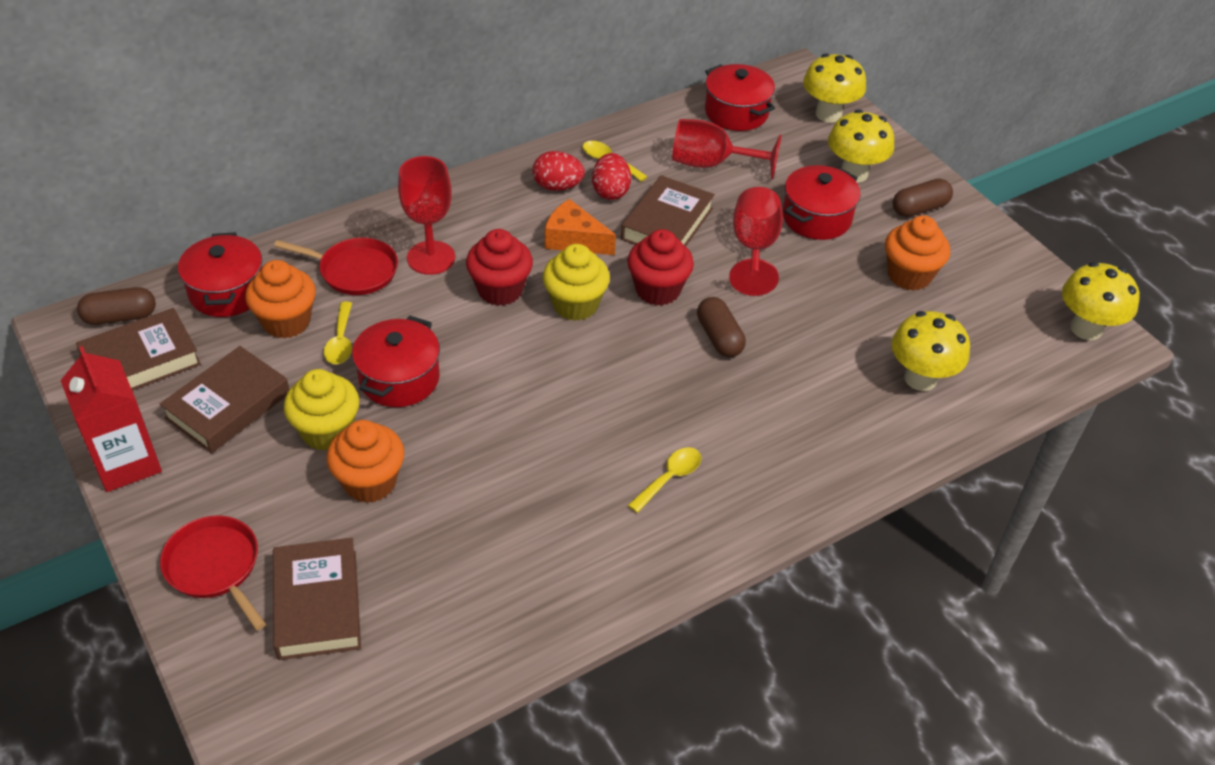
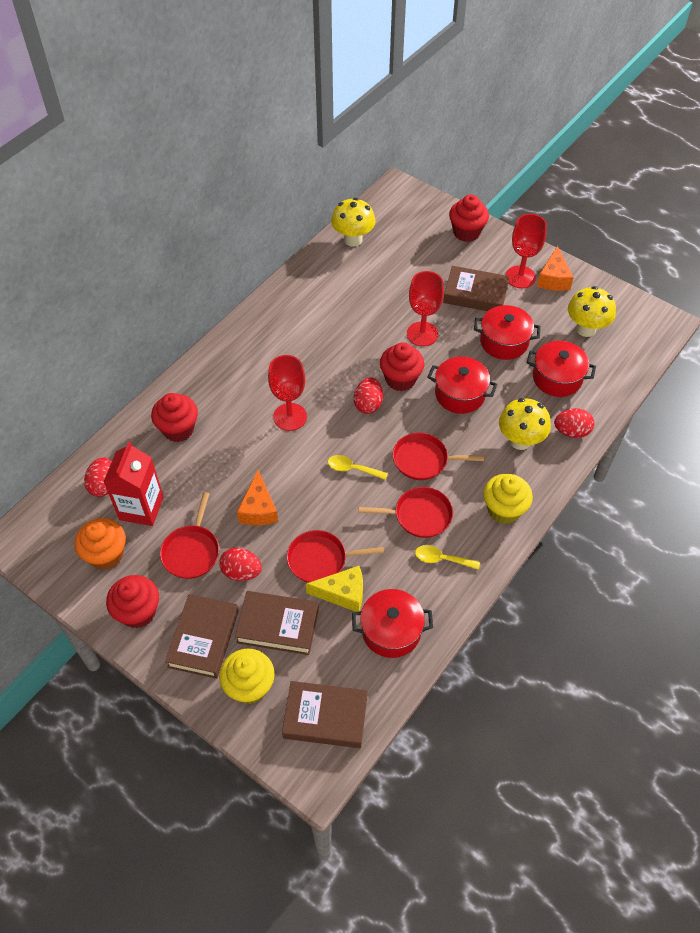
brown capsule: 3 -> 0
orange cheese: 1 -> 2
orange cupcake: 3 -> 1
red cupcake: 2 -> 4
red egg: 2 -> 4
red pan: 2 -> 4
yellow cheese: 0 -> 1
yellow mushroom: 4 -> 3
yellow spoon: 3 -> 2

